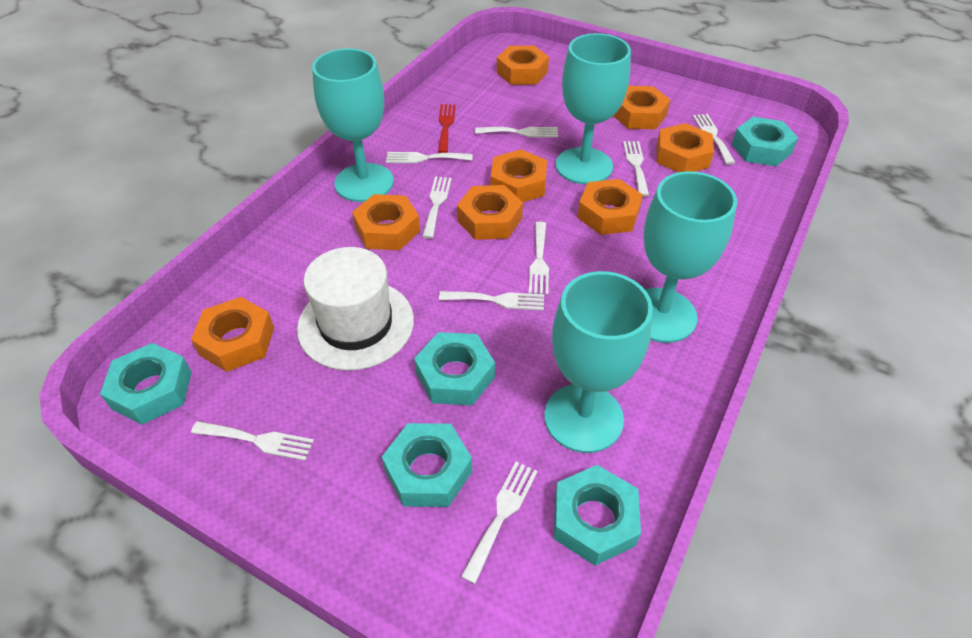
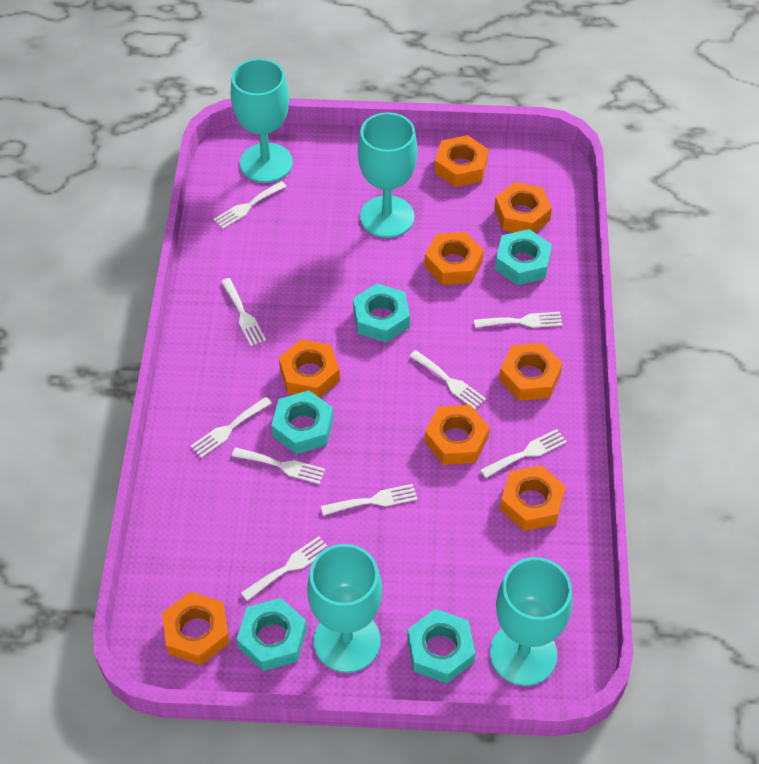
red fork: 1 -> 0
white hat: 1 -> 0

